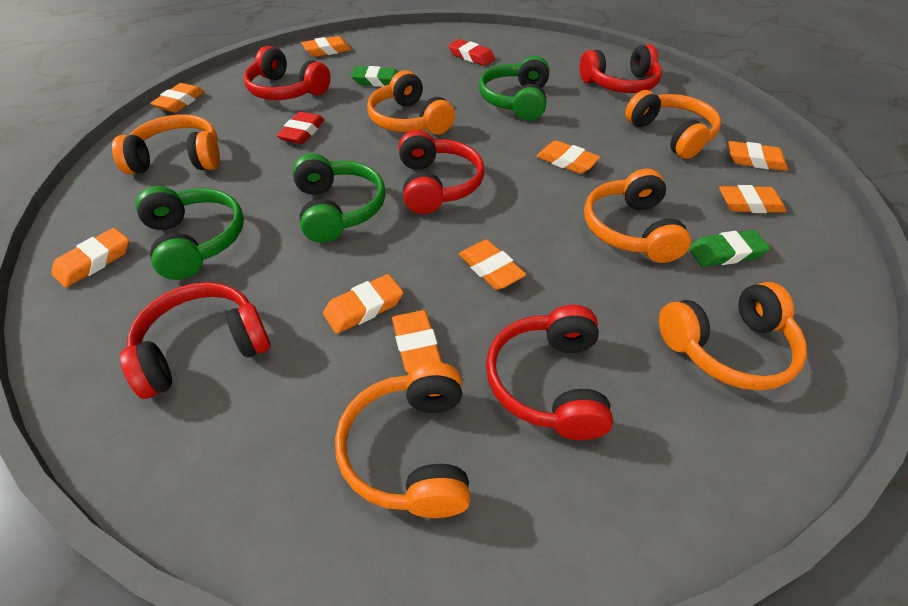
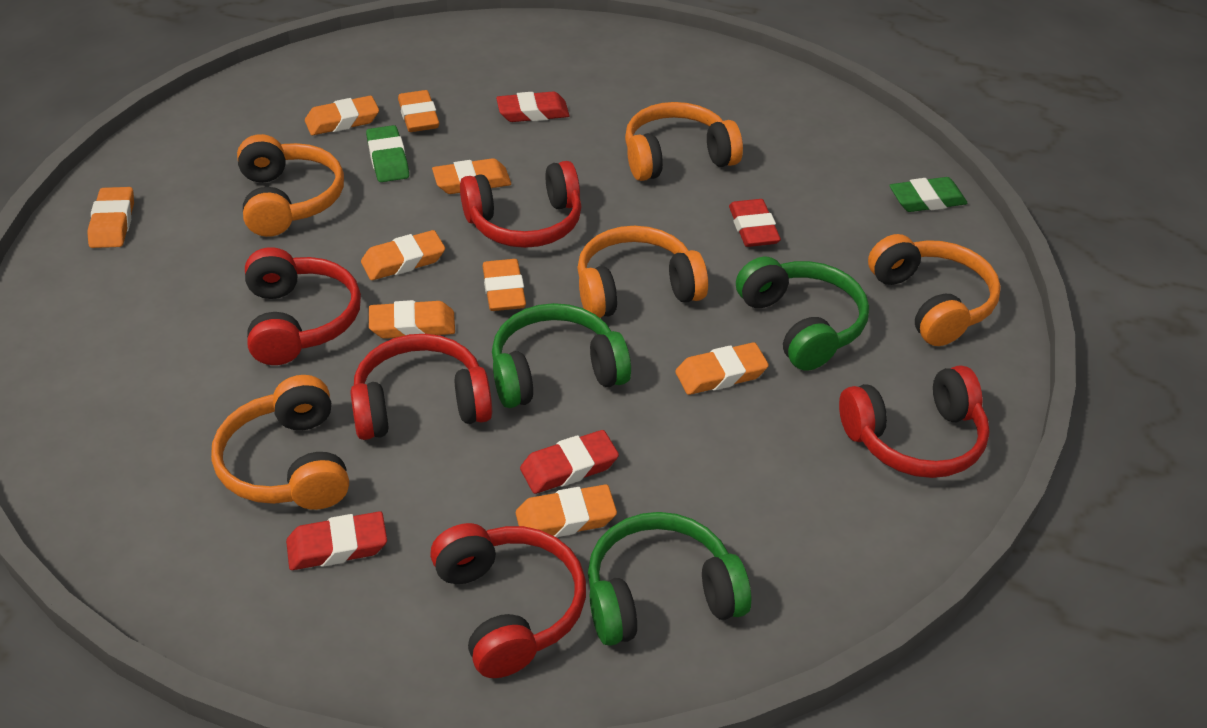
orange headphones: 6 -> 5
red eraser: 2 -> 4

